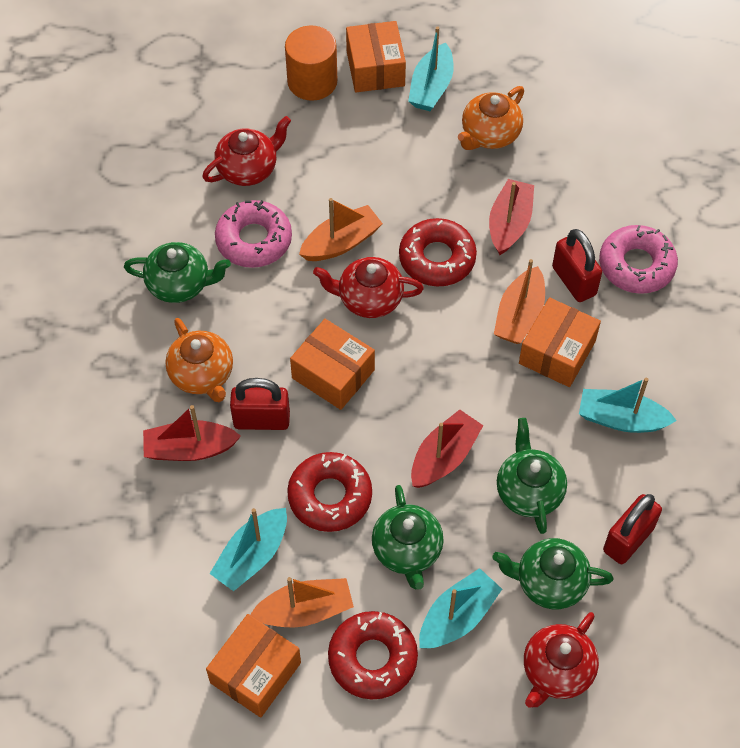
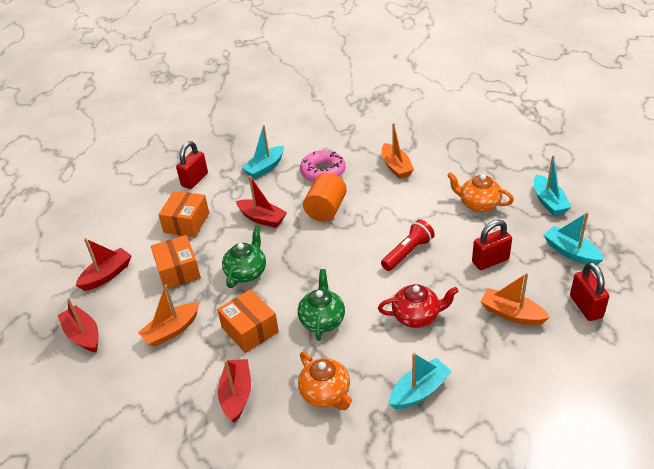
green teapot: 4 -> 2
orange box: 4 -> 3
pink donut: 2 -> 1
red boat: 3 -> 4
red donut: 3 -> 0
red flashlight: 0 -> 1
red teapot: 3 -> 1

